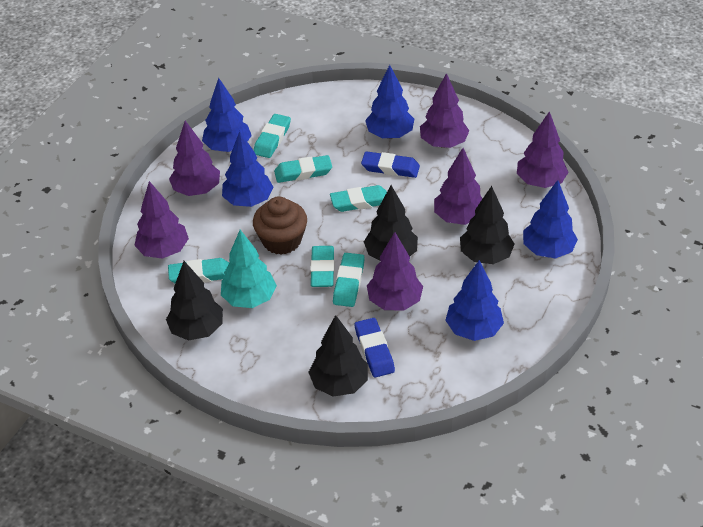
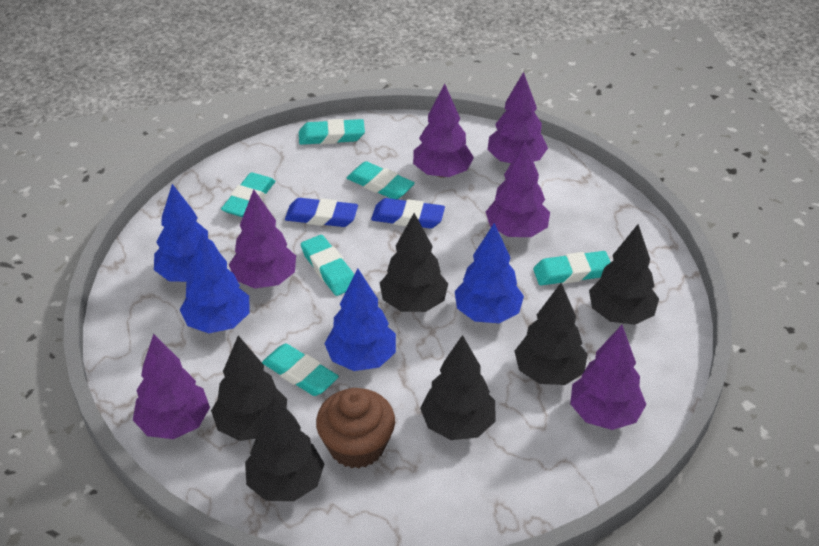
black tree: 4 -> 6
blue tree: 5 -> 4
turquoise tree: 1 -> 0

